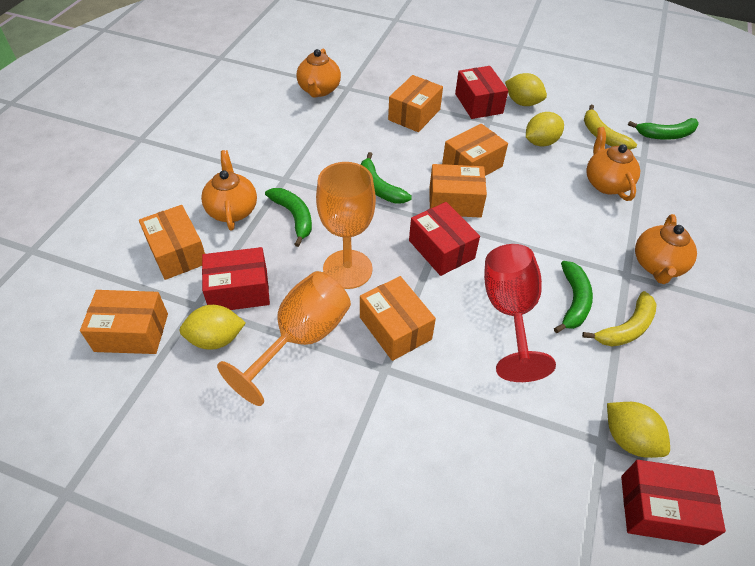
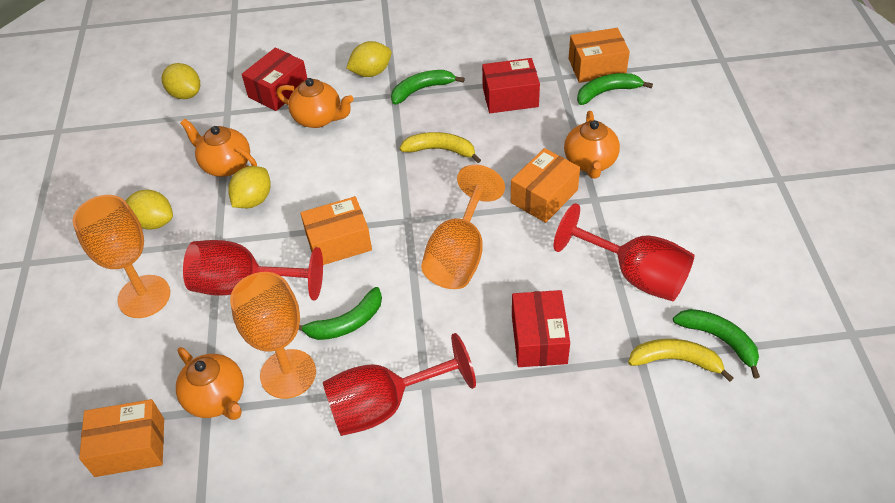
orange box: 6 -> 4
orange goblet: 2 -> 3
red box: 4 -> 3
red goblet: 1 -> 3

